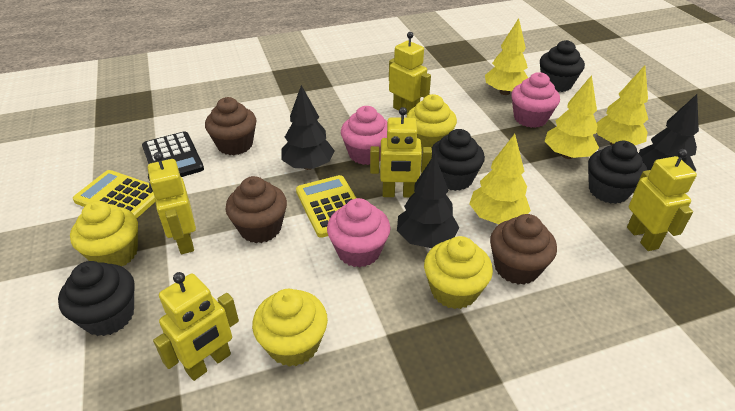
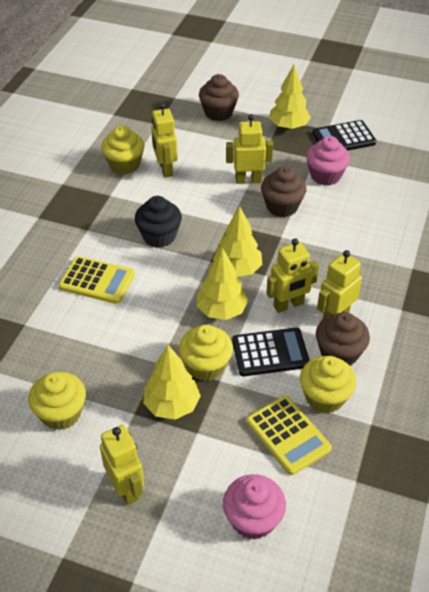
black calculator: 1 -> 2
black cupcake: 4 -> 1
black tree: 3 -> 0
pink cupcake: 3 -> 2

